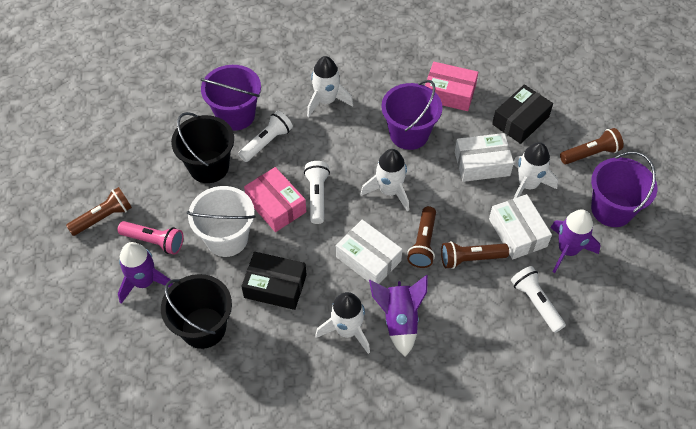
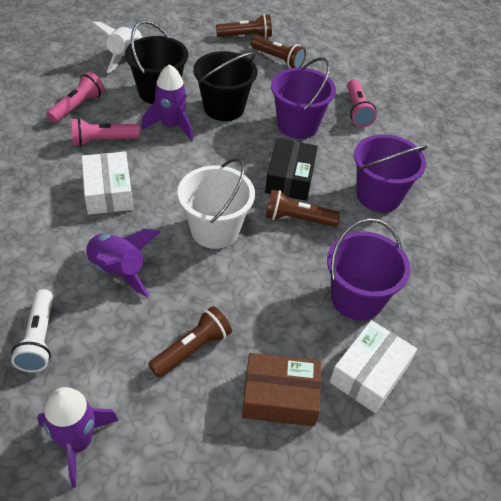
black box: 2 -> 1
brown box: 0 -> 1
pink box: 2 -> 0
pink flashlight: 1 -> 3
white box: 3 -> 2
white flashlight: 3 -> 1
white rocket: 4 -> 1

